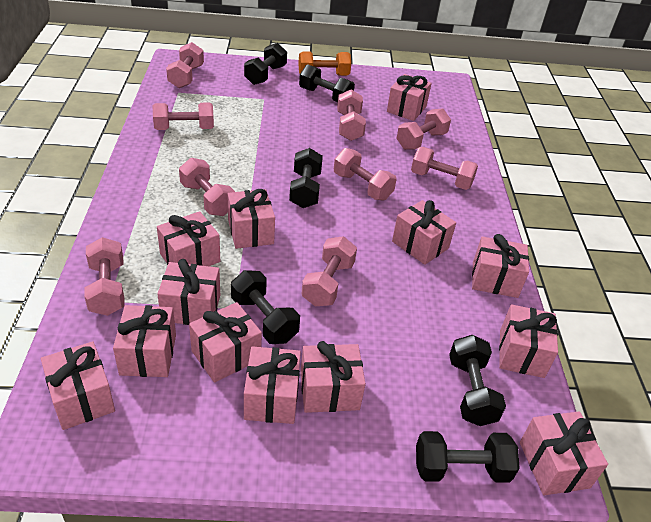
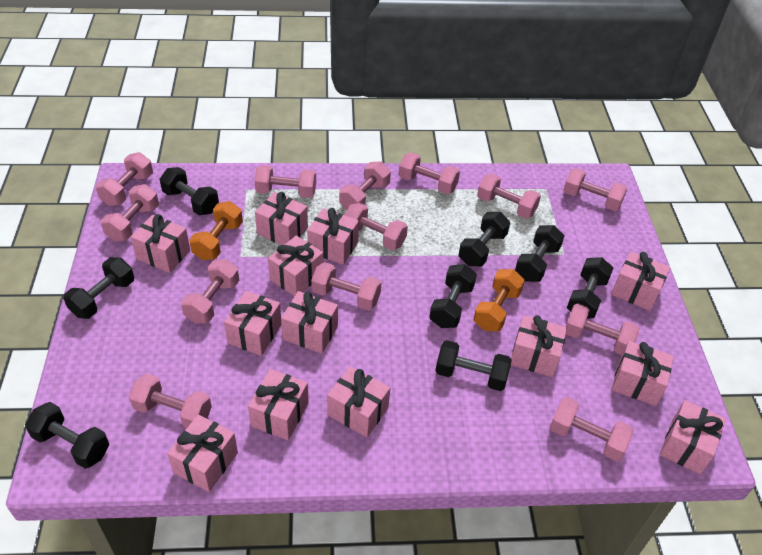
black dumbbell: 6 -> 8
orange dumbbell: 1 -> 2
pink dumbbell: 9 -> 13

